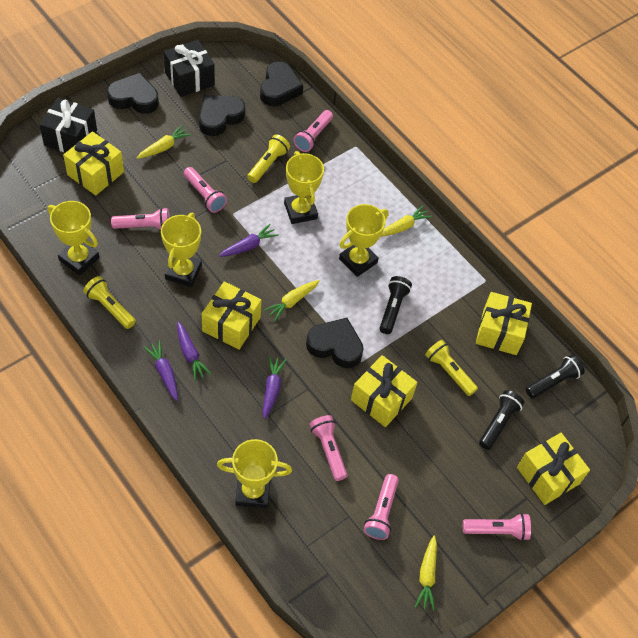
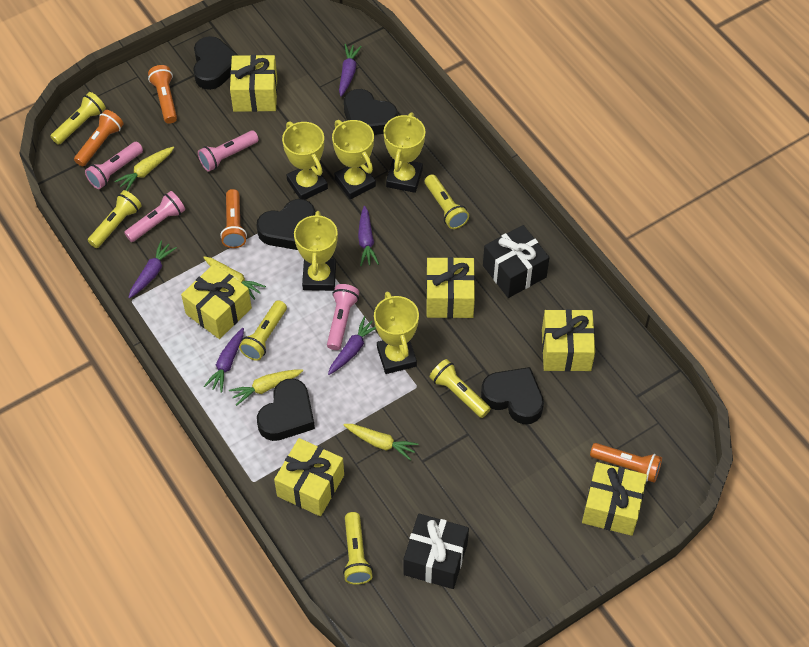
black flashlight: 3 -> 0
black heart: 4 -> 5
orange flashlight: 0 -> 4
pink flashlight: 6 -> 4
purple carrot: 4 -> 5
yellow flashlight: 3 -> 6
yellow gift: 5 -> 6

